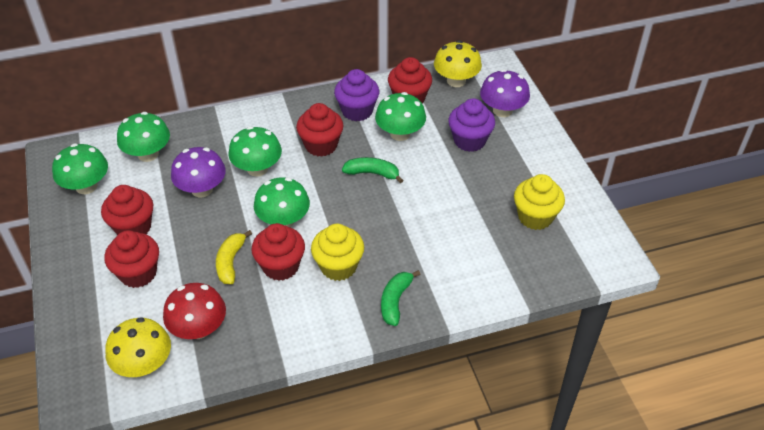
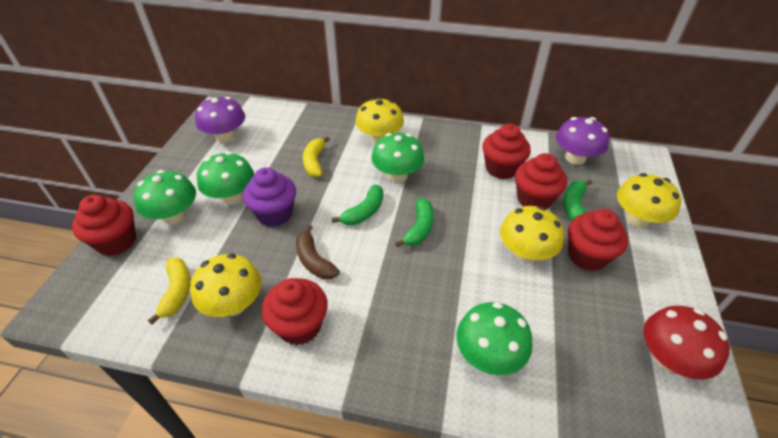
brown banana: 0 -> 1
green banana: 2 -> 3
green mushroom: 5 -> 4
purple cupcake: 2 -> 1
yellow banana: 1 -> 2
yellow cupcake: 2 -> 0
yellow mushroom: 2 -> 4

